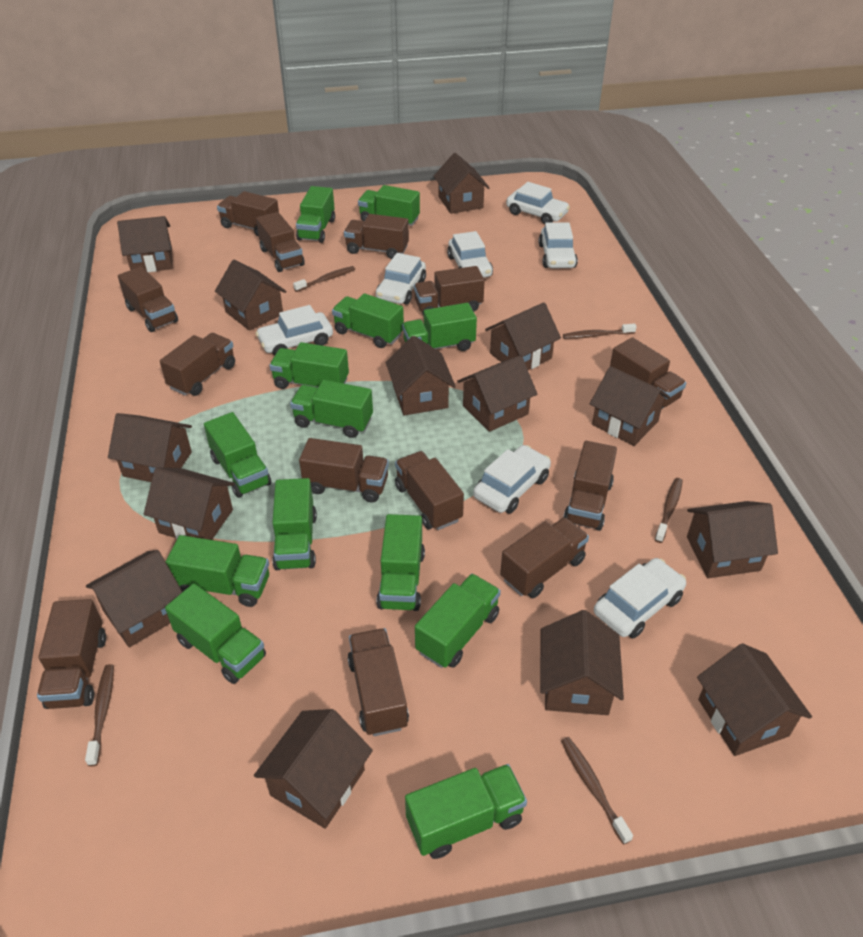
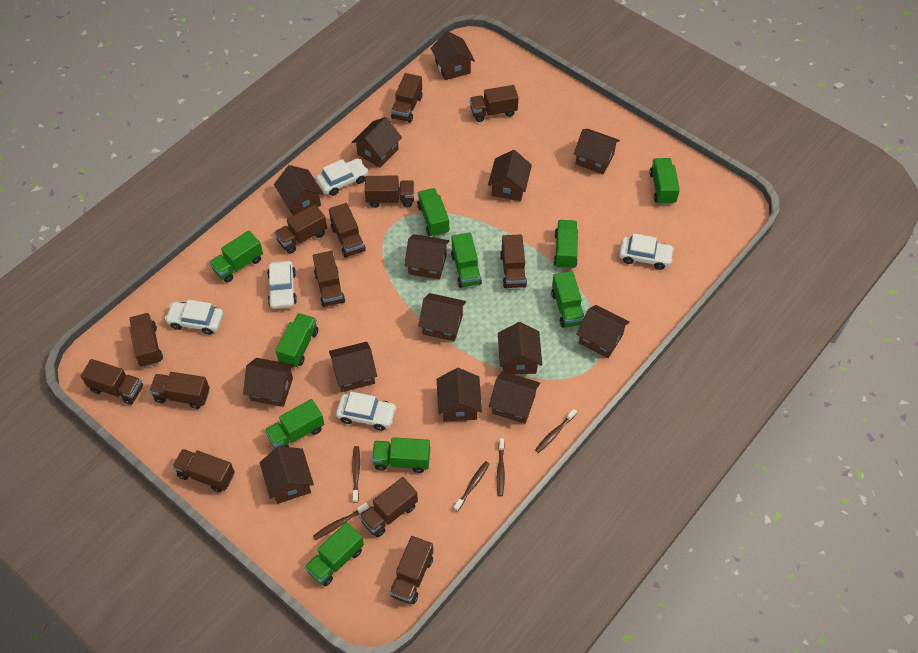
green truck: 13 -> 10
white car: 7 -> 5

